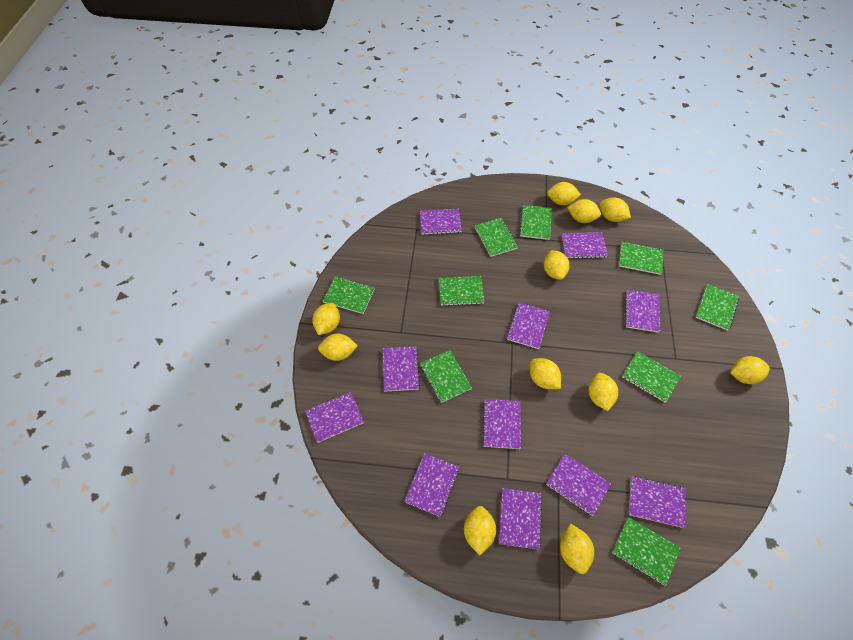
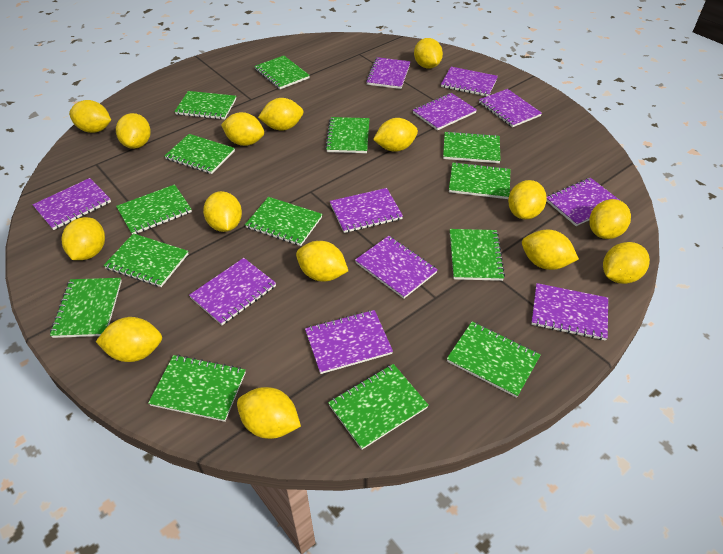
green notebook: 9 -> 14
yellow lemon: 11 -> 15

